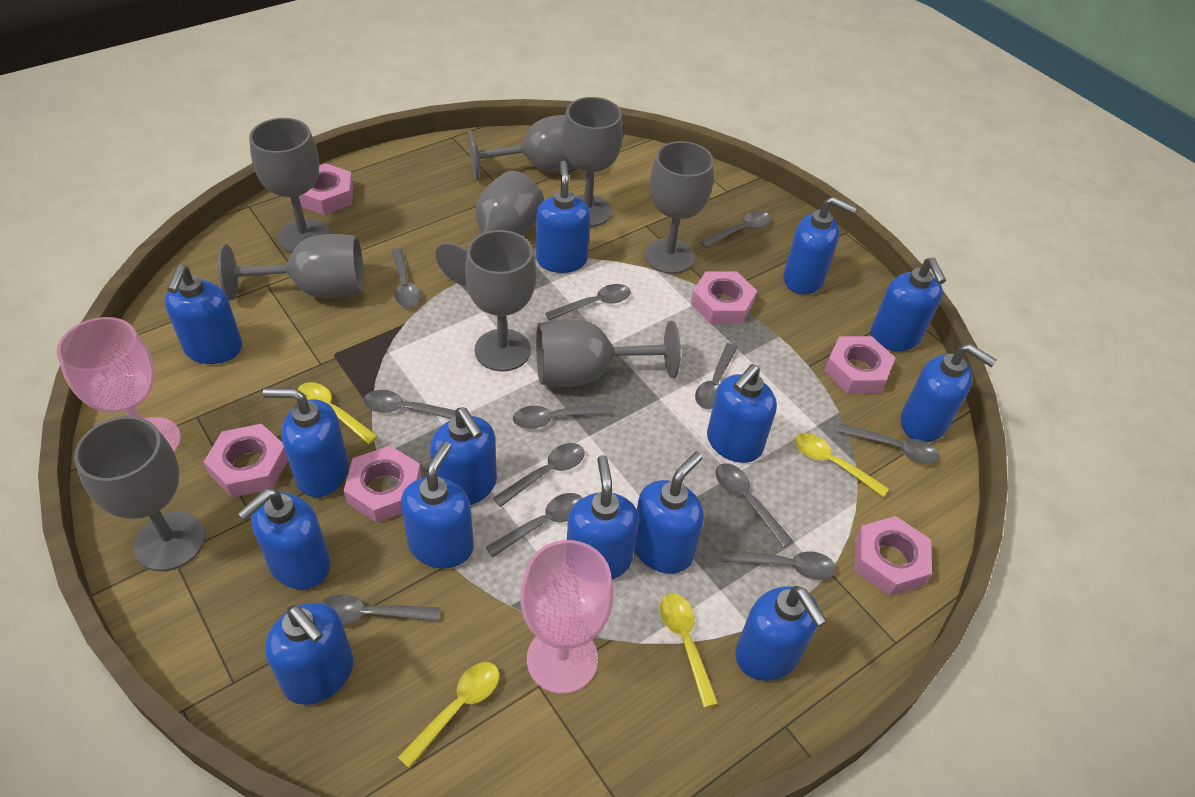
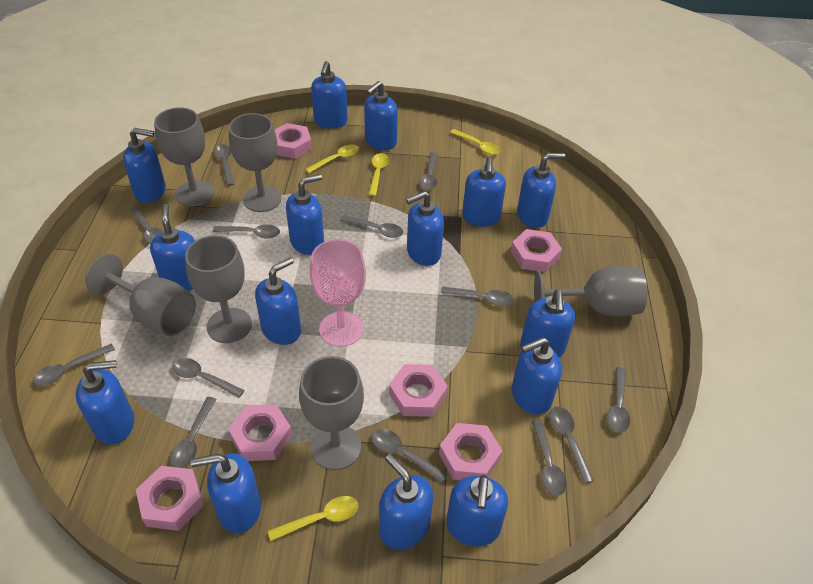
blue soap dispenser: 14 -> 15
grey goblet: 9 -> 6
grey spoon: 12 -> 13
pink goblet: 2 -> 1

